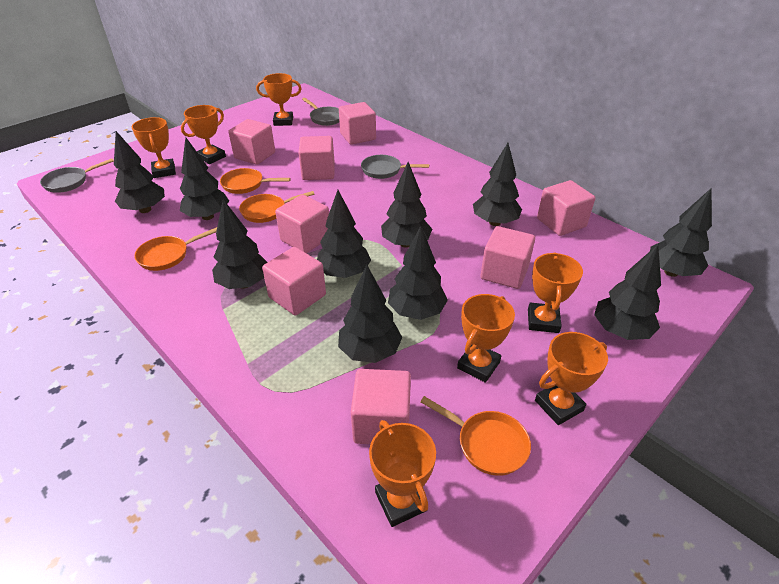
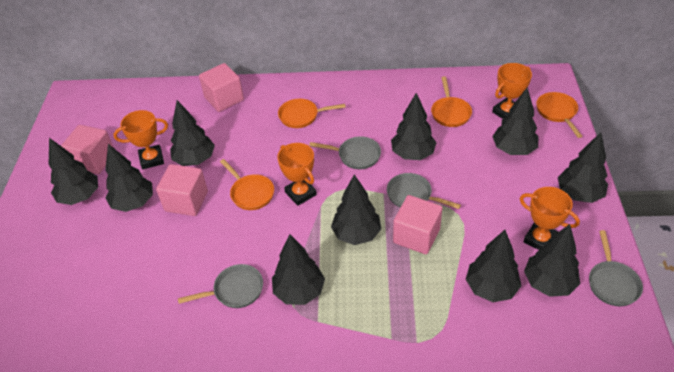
grey pan: 3 -> 4
orange trophy: 7 -> 4
pink cube: 8 -> 4

